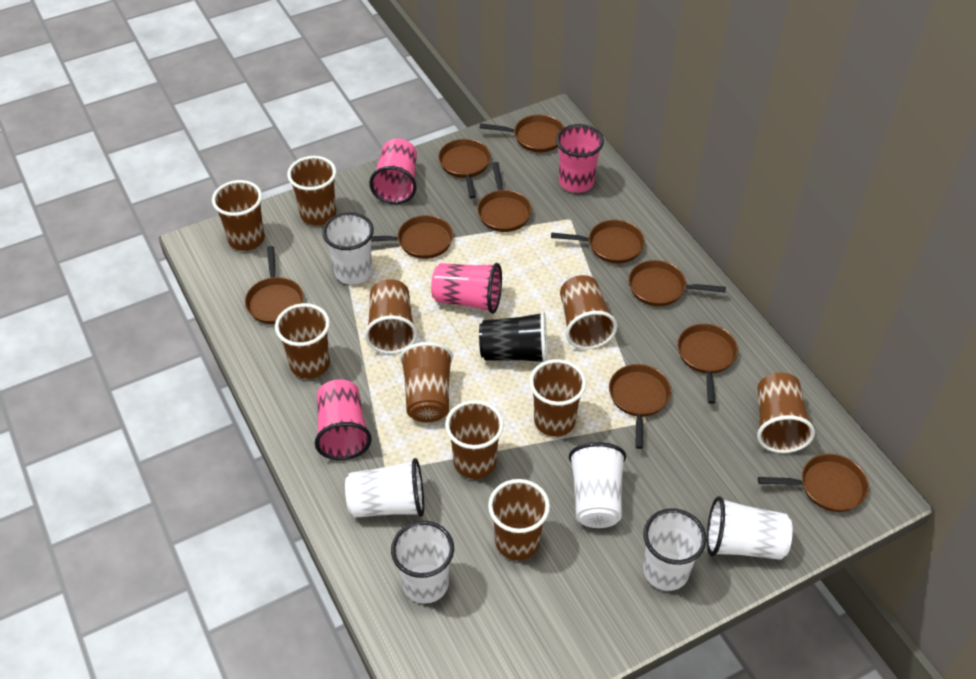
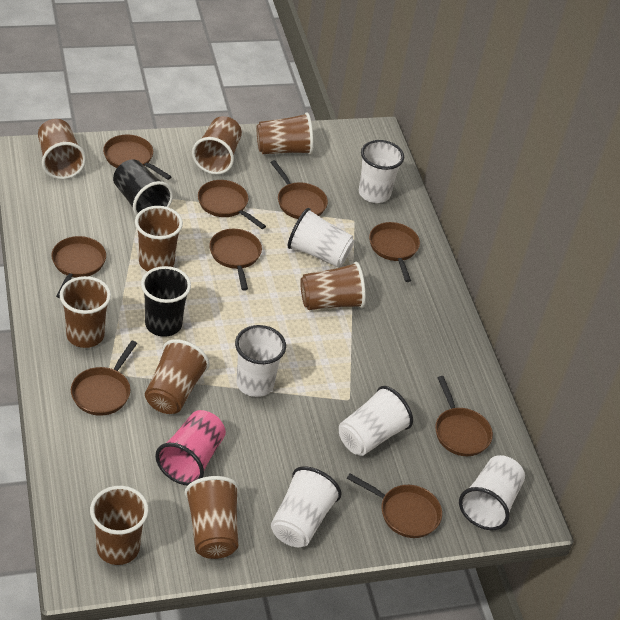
black cup: 1 -> 2
brown cup: 10 -> 9
brown pan: 10 -> 9
pink cup: 4 -> 1

